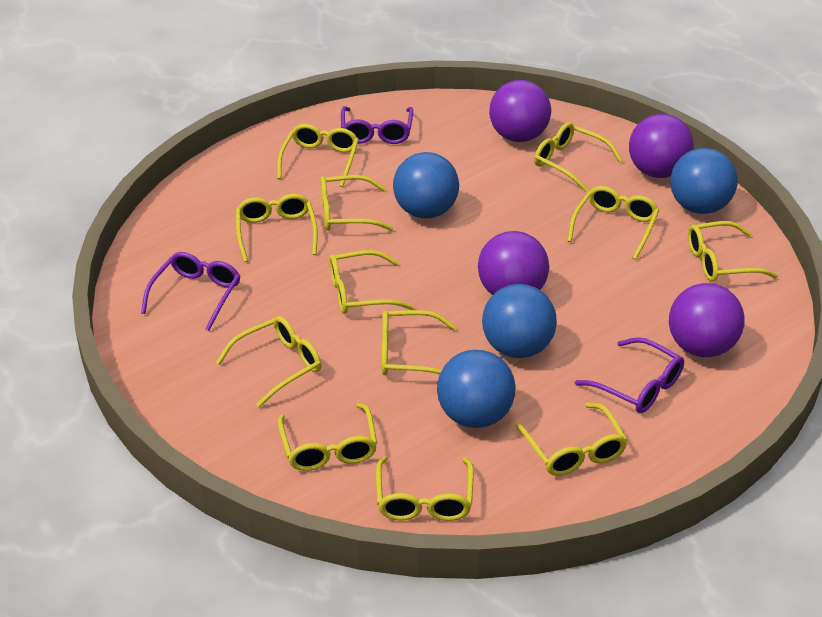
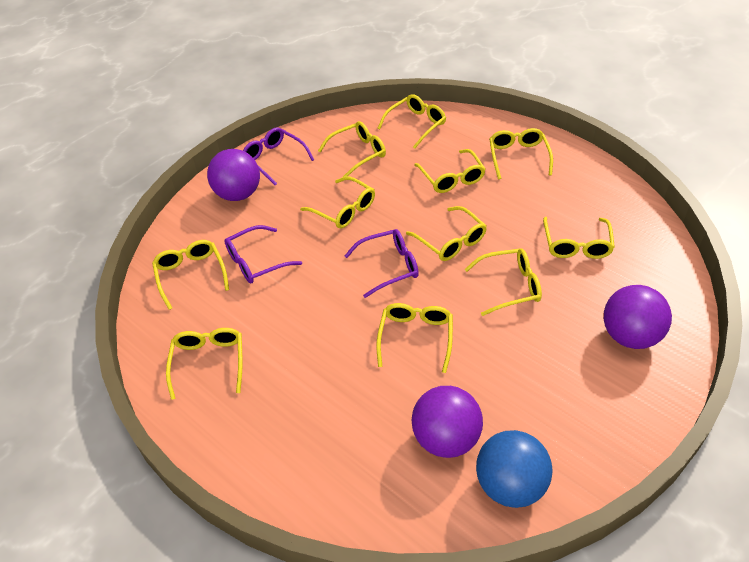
blue ball: 4 -> 1
purple ball: 4 -> 3
yellow glasses: 12 -> 11

